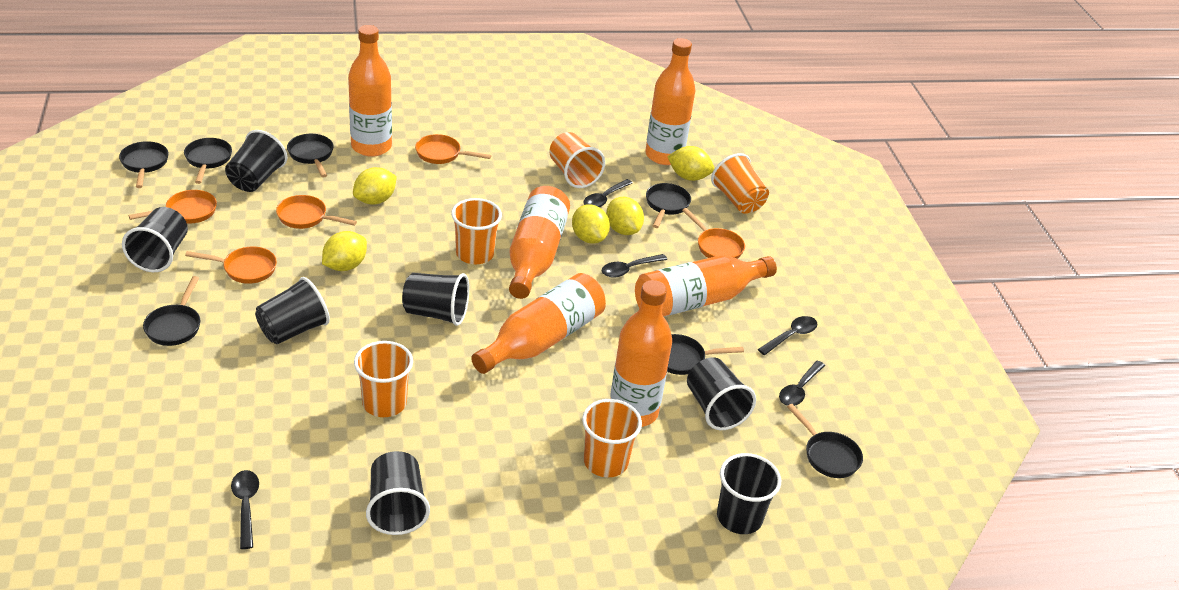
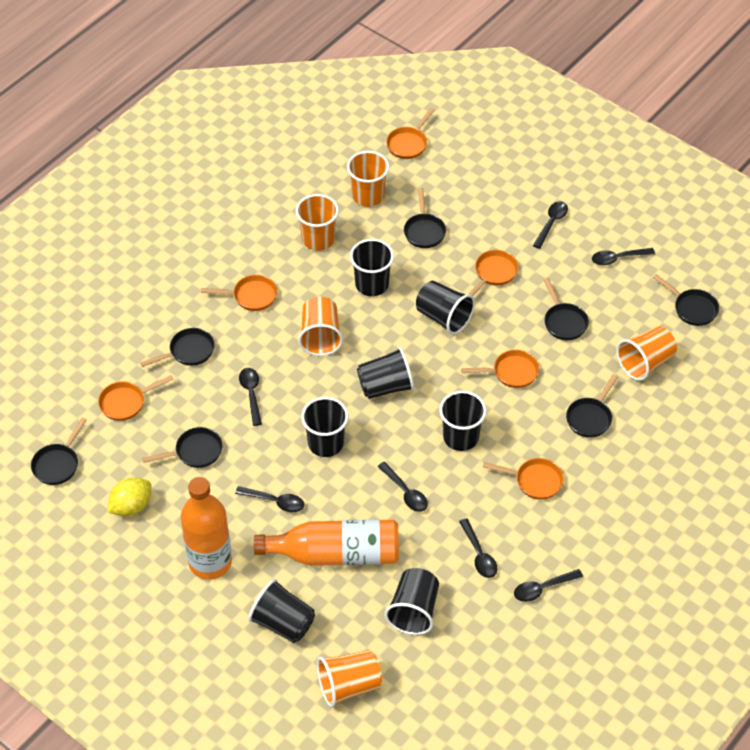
black spoon: 5 -> 7
orange bottle: 6 -> 2
orange pan: 5 -> 6
yellow lemon: 5 -> 1

